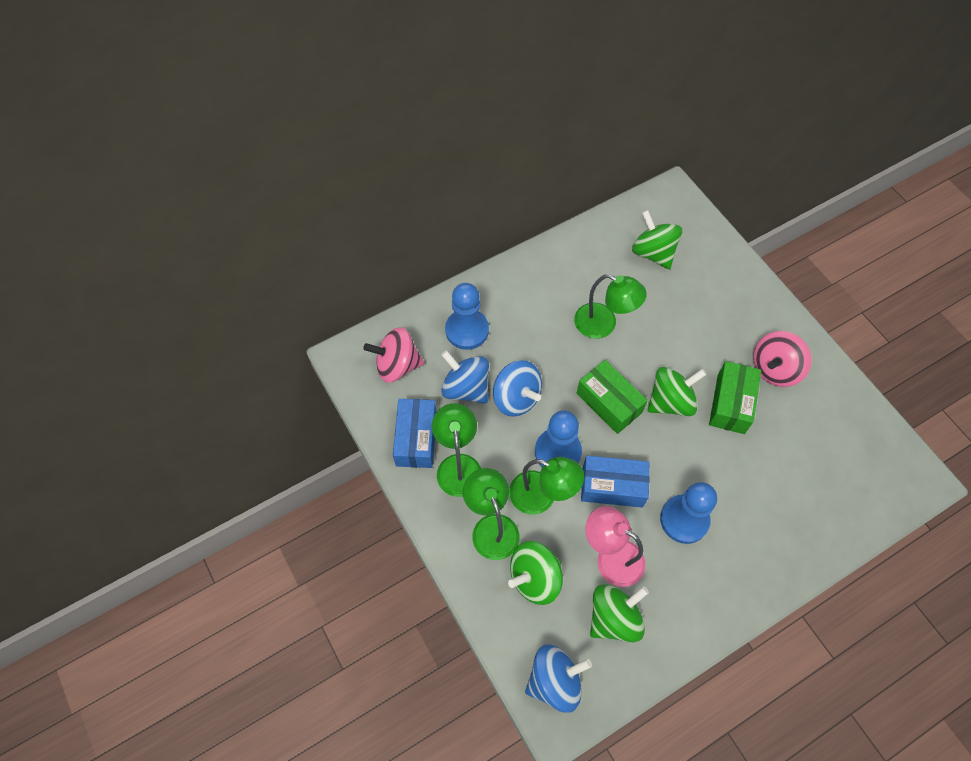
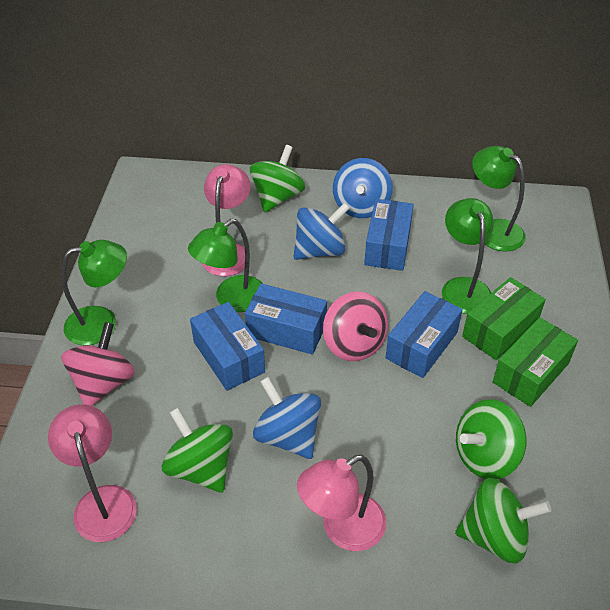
blue box: 2 -> 4
blue pawn: 3 -> 0
pink lamp: 1 -> 3

